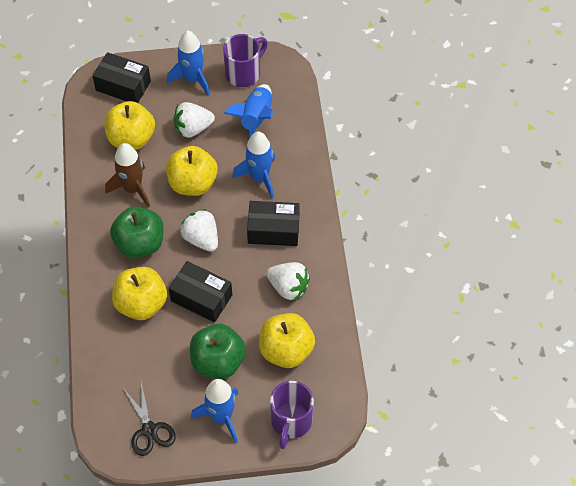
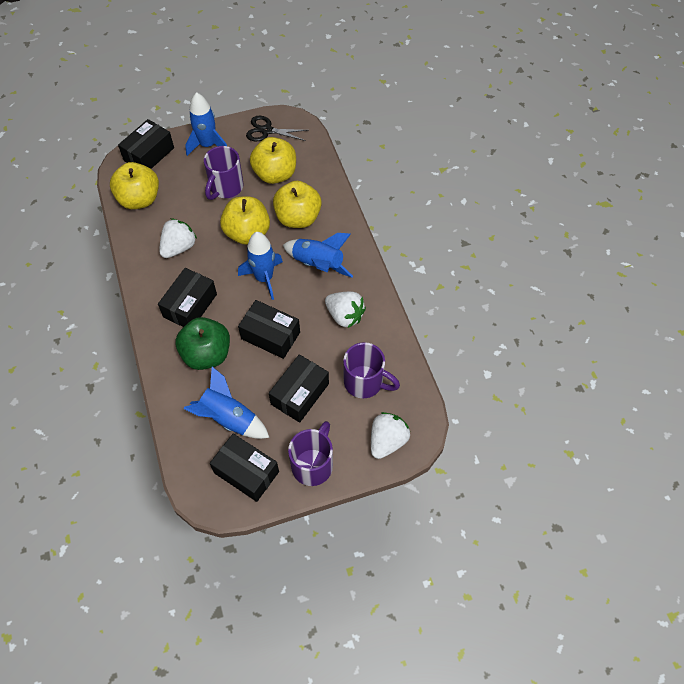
black box: 3 -> 5
brown rocket: 1 -> 0
green apple: 2 -> 1
purple mug: 2 -> 3

